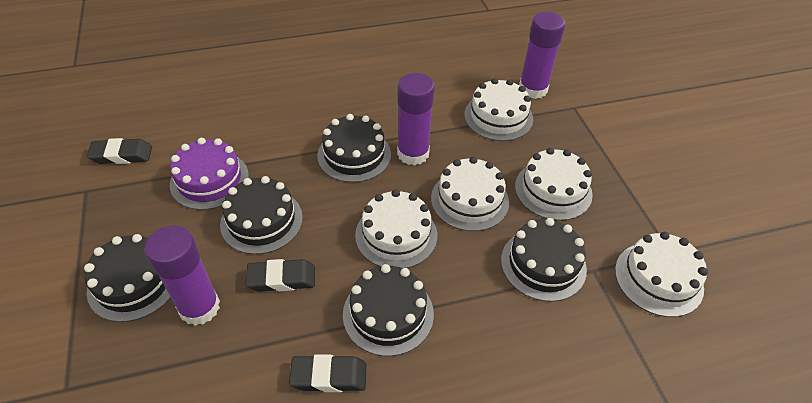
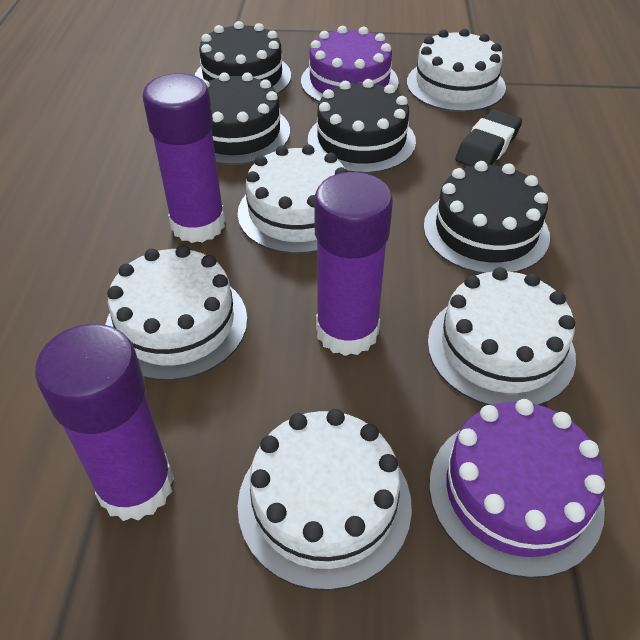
black cake: 5 -> 4
black eraser: 3 -> 1
purple cake: 1 -> 2

